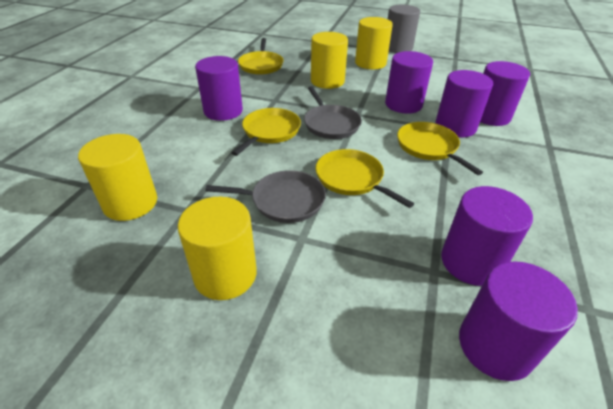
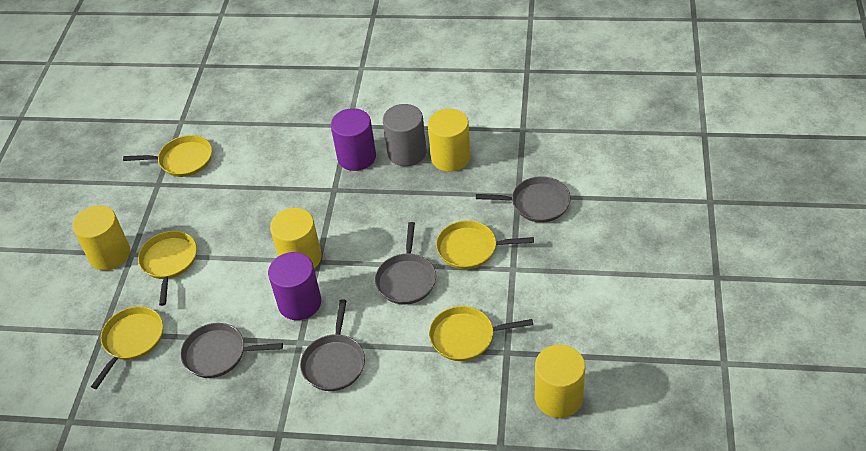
grey pan: 2 -> 4
purple cylinder: 6 -> 2
yellow pan: 4 -> 5

